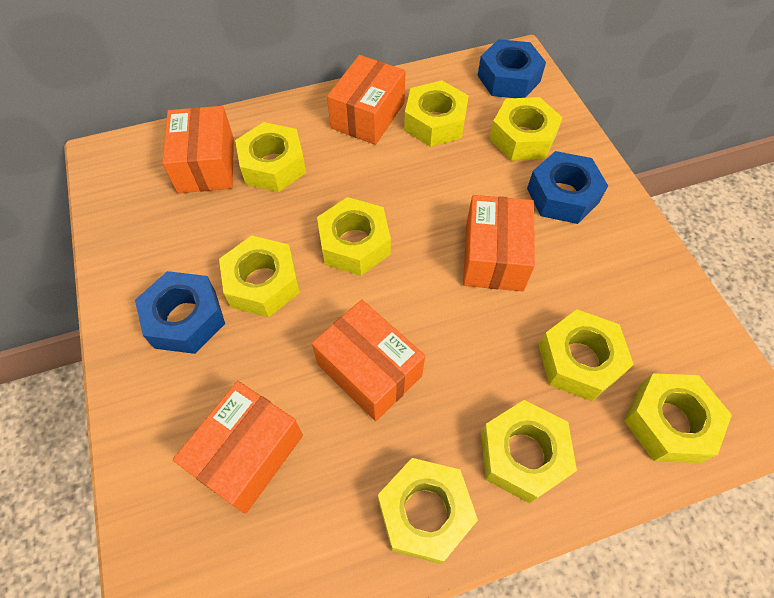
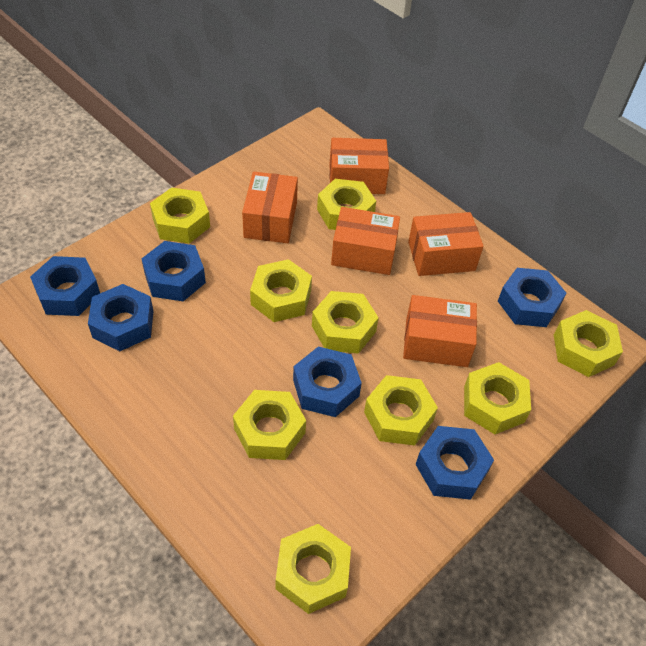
blue nut: 3 -> 6

